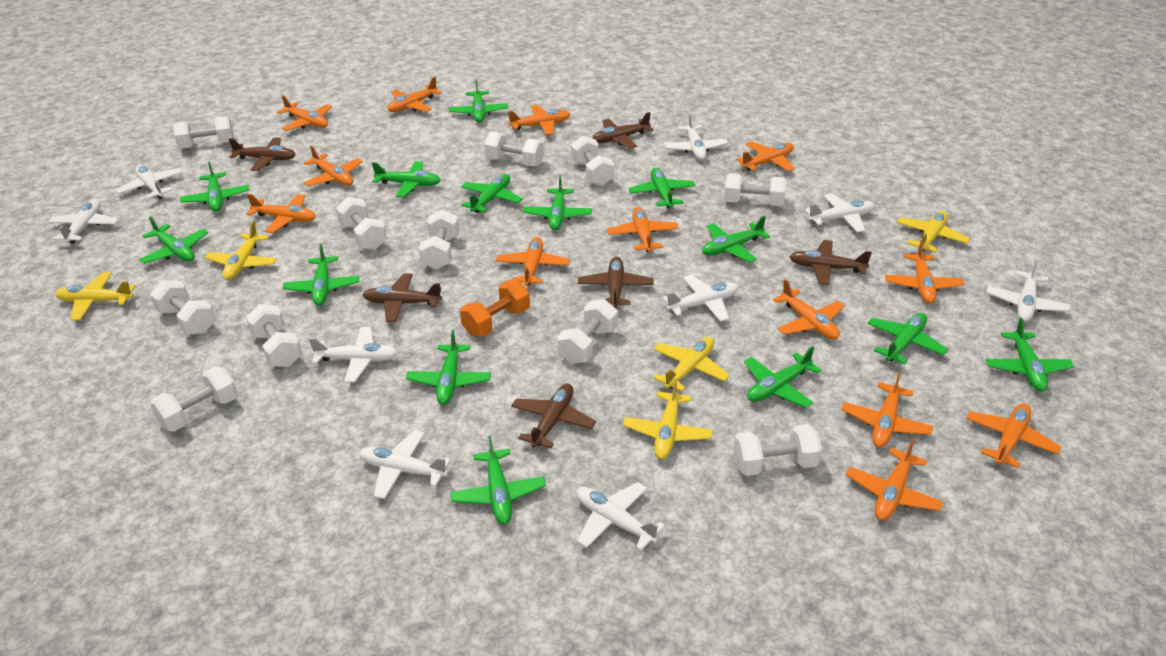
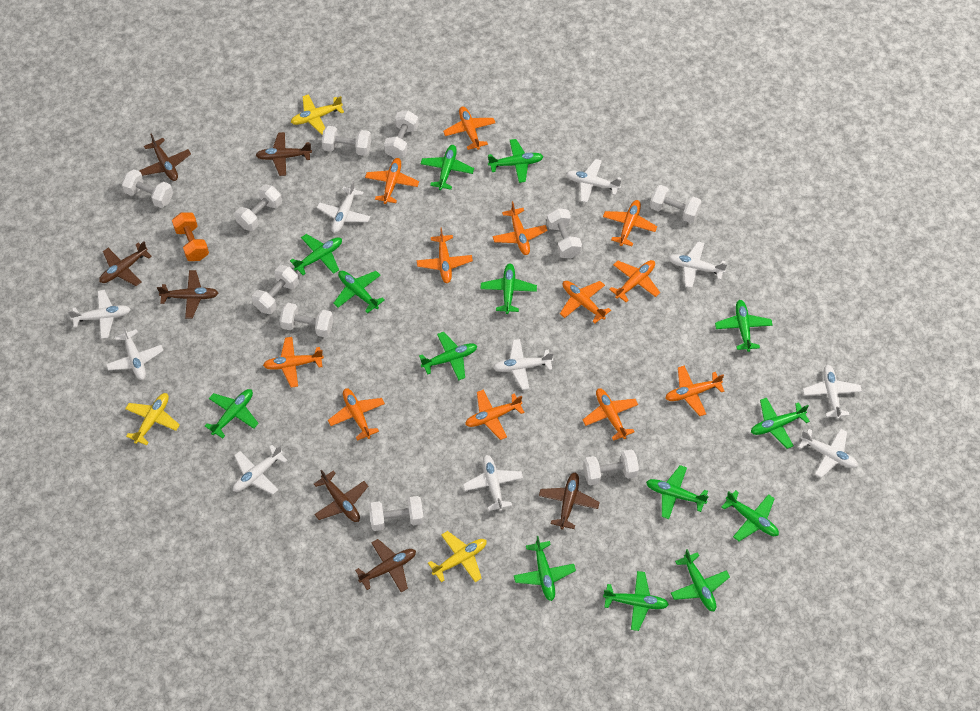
brown plane: 6 -> 7
orange plane: 13 -> 12
white dumbbell: 11 -> 10
white plane: 9 -> 10
yellow plane: 5 -> 3

